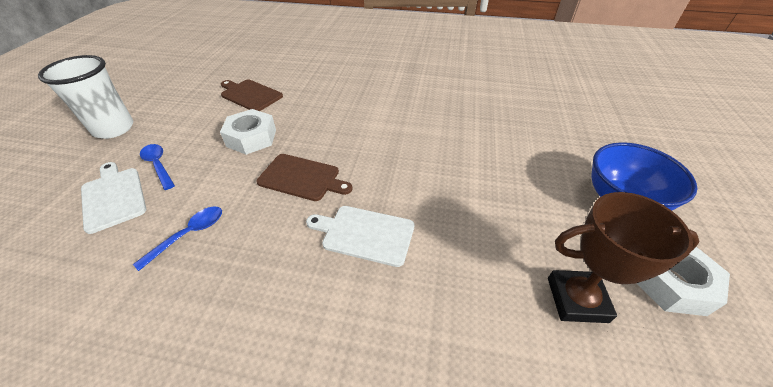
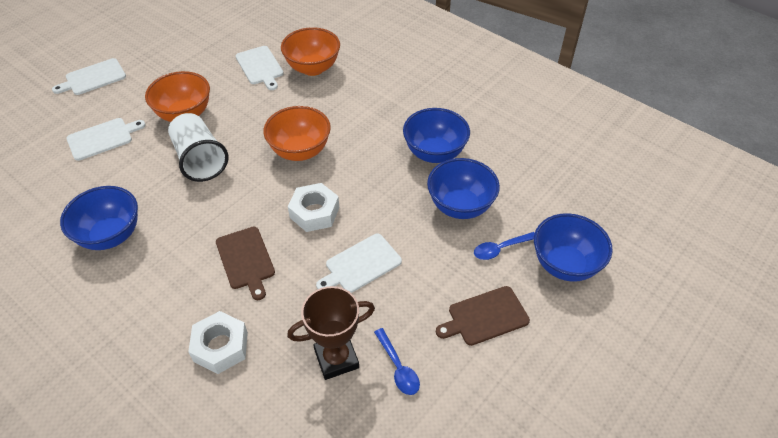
blue bowl: 1 -> 4
orange bowl: 0 -> 3
white cutting board: 2 -> 4

